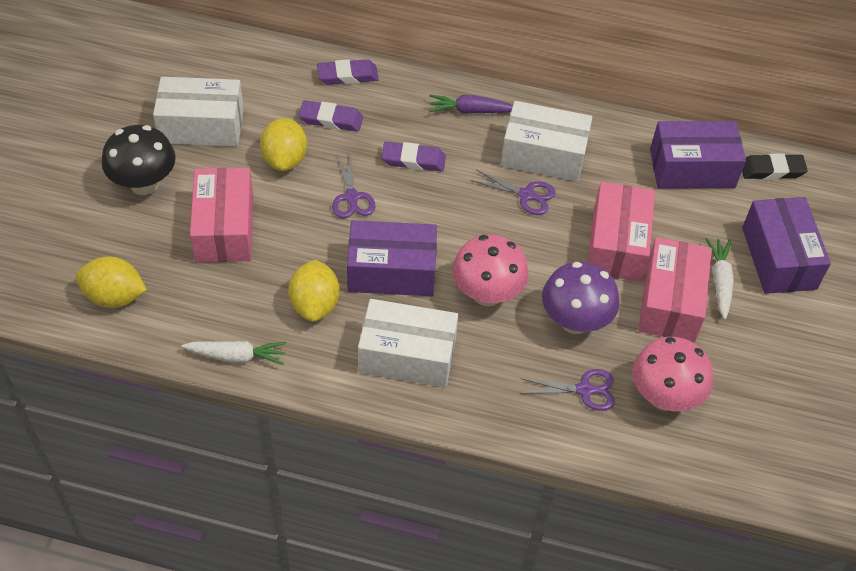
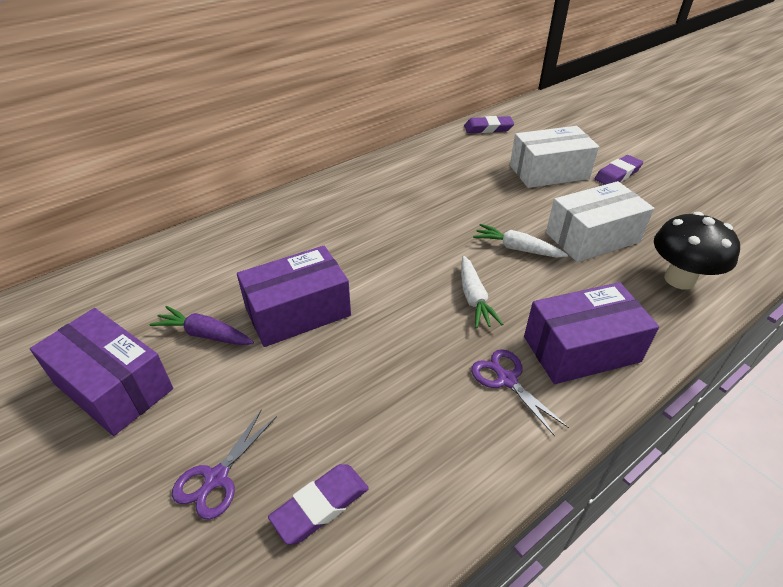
black eraser: 1 -> 0
pink box: 3 -> 0
pink mushroom: 2 -> 0
purple mushroom: 1 -> 0
purple scissors: 3 -> 2
white box: 3 -> 2
yellow lemon: 3 -> 0

